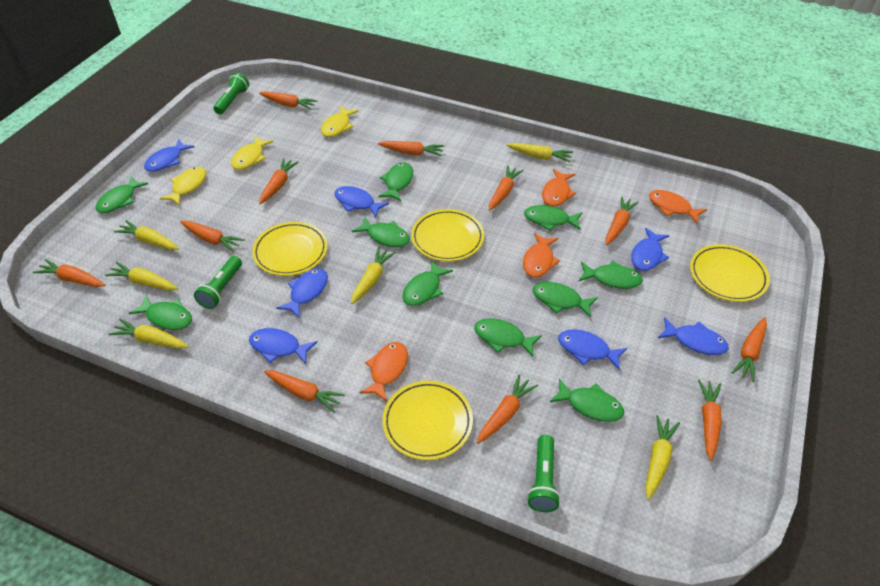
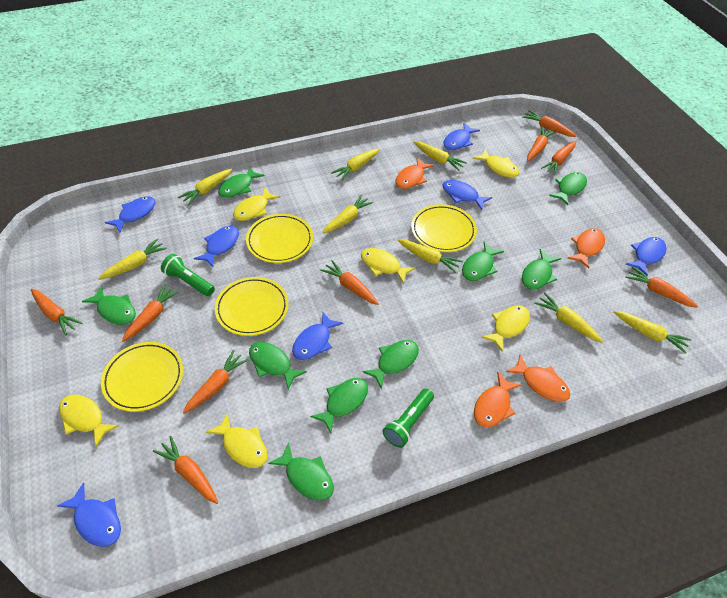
green fish: 10 -> 9
green flashlight: 3 -> 2
orange carrot: 11 -> 9
yellow carrot: 6 -> 8
yellow fish: 3 -> 6

